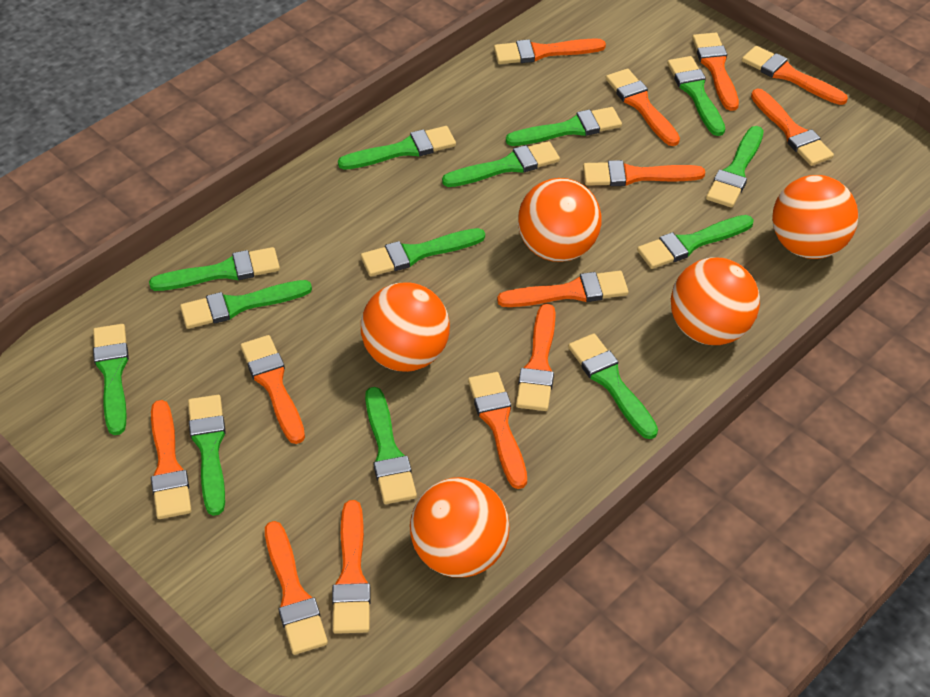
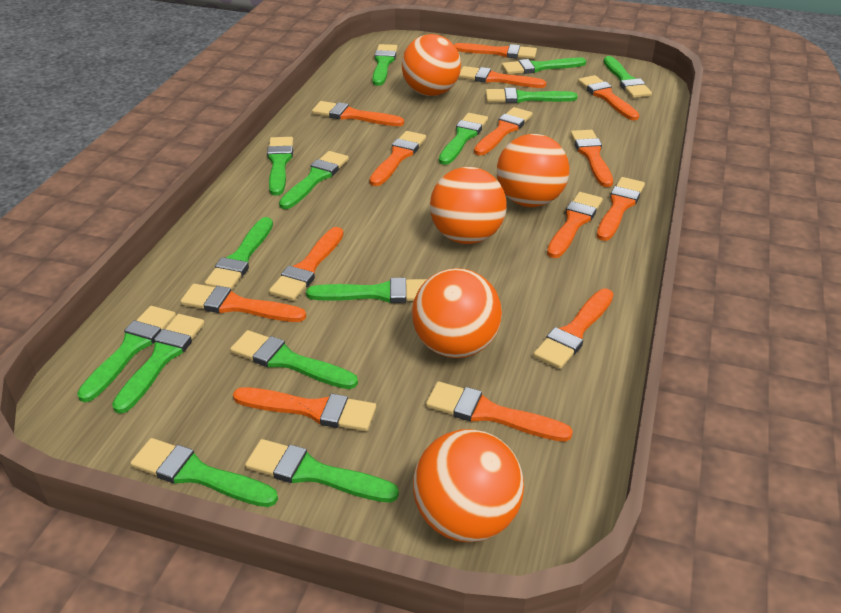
green brush: 13 -> 14
orange brush: 13 -> 14

